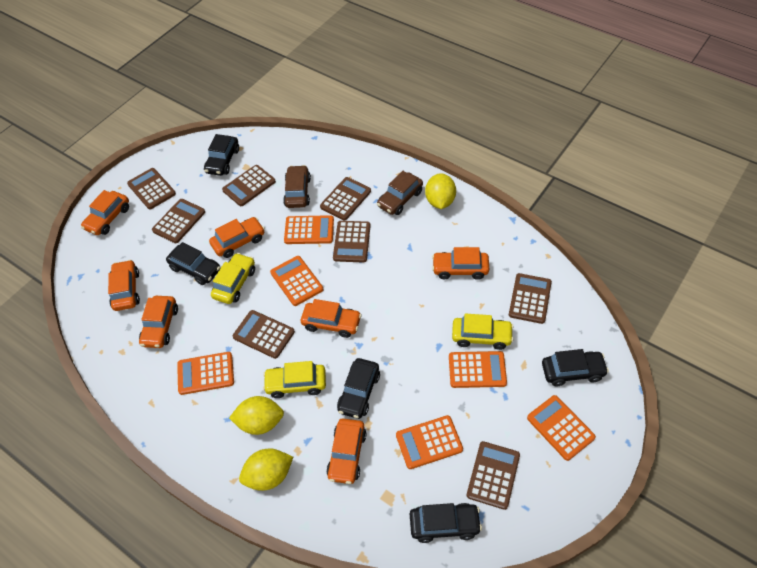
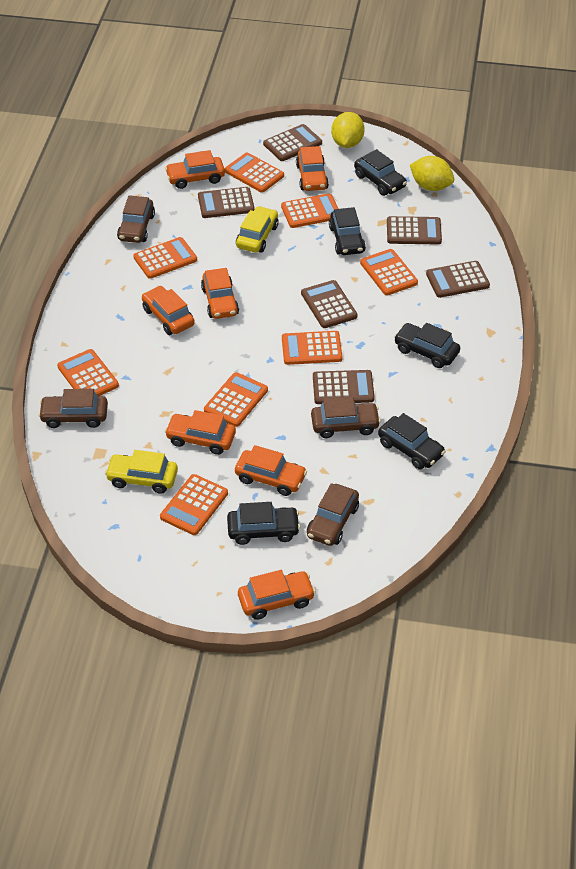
brown calculator: 8 -> 6
brown car: 2 -> 4
orange calculator: 6 -> 8
yellow car: 3 -> 2
yellow lemon: 3 -> 2

